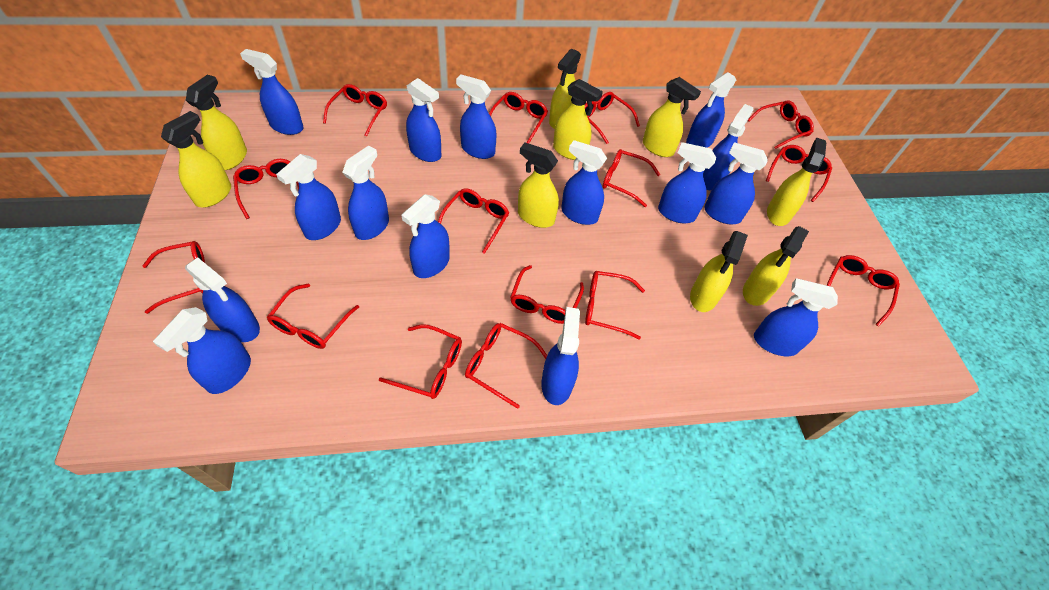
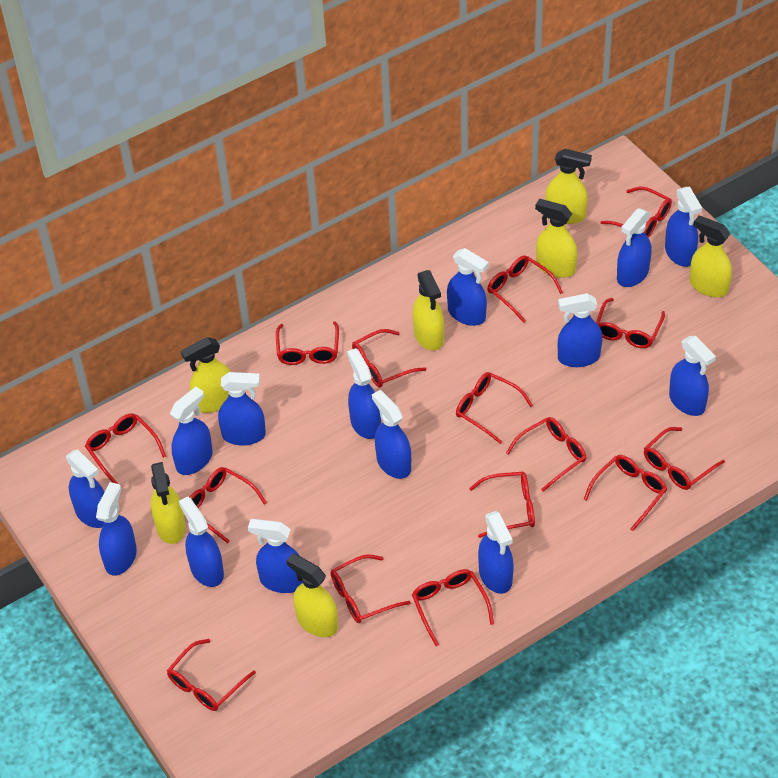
blue spray bottle: 15 -> 14
yellow spray bottle: 9 -> 7

